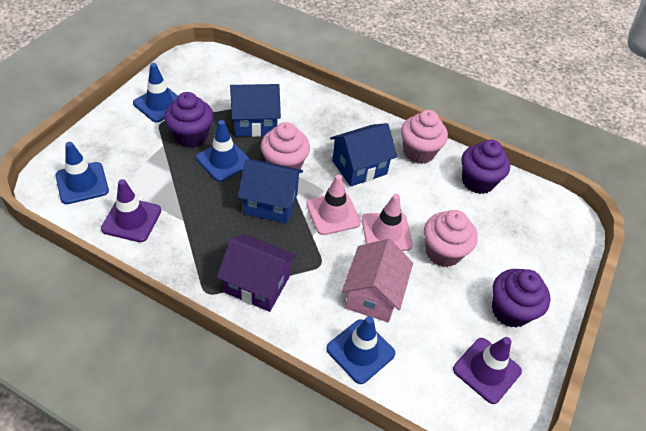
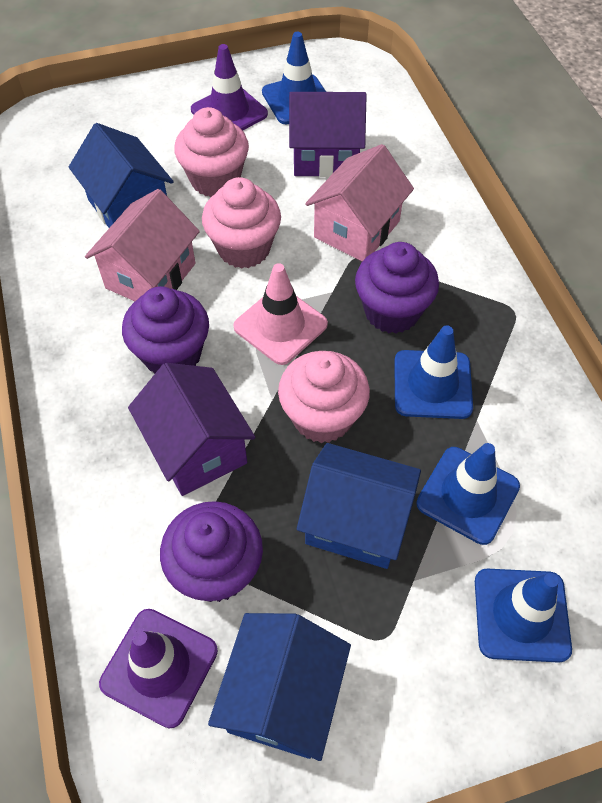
pink house: 1 -> 2
pink traffic cone: 2 -> 1
purple house: 1 -> 2

